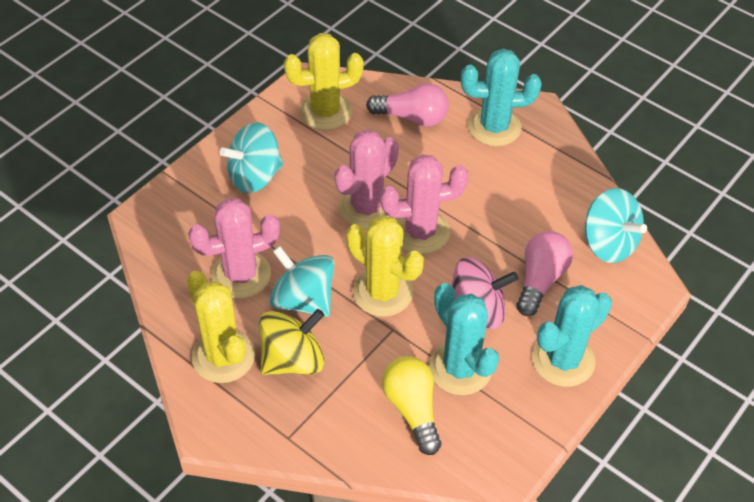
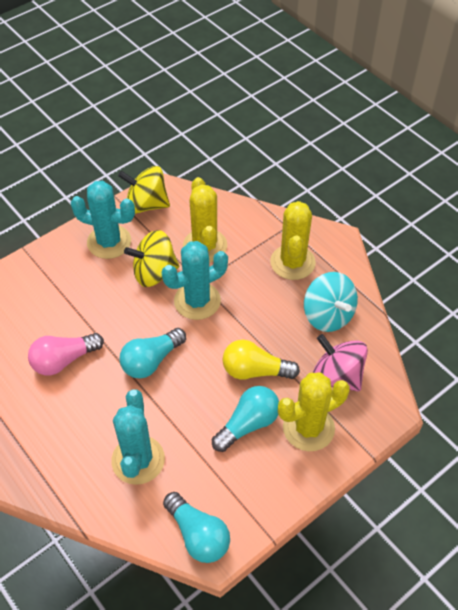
pink cactus: 3 -> 0
pink light bulb: 2 -> 1
turquoise light bulb: 0 -> 3
turquoise spinning top: 3 -> 1
yellow spinning top: 1 -> 2

